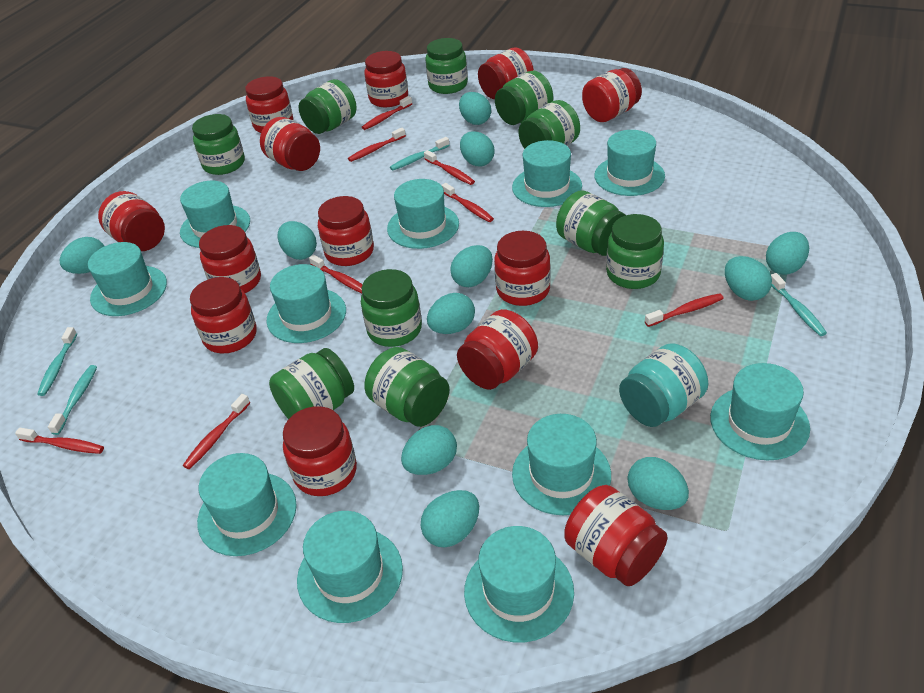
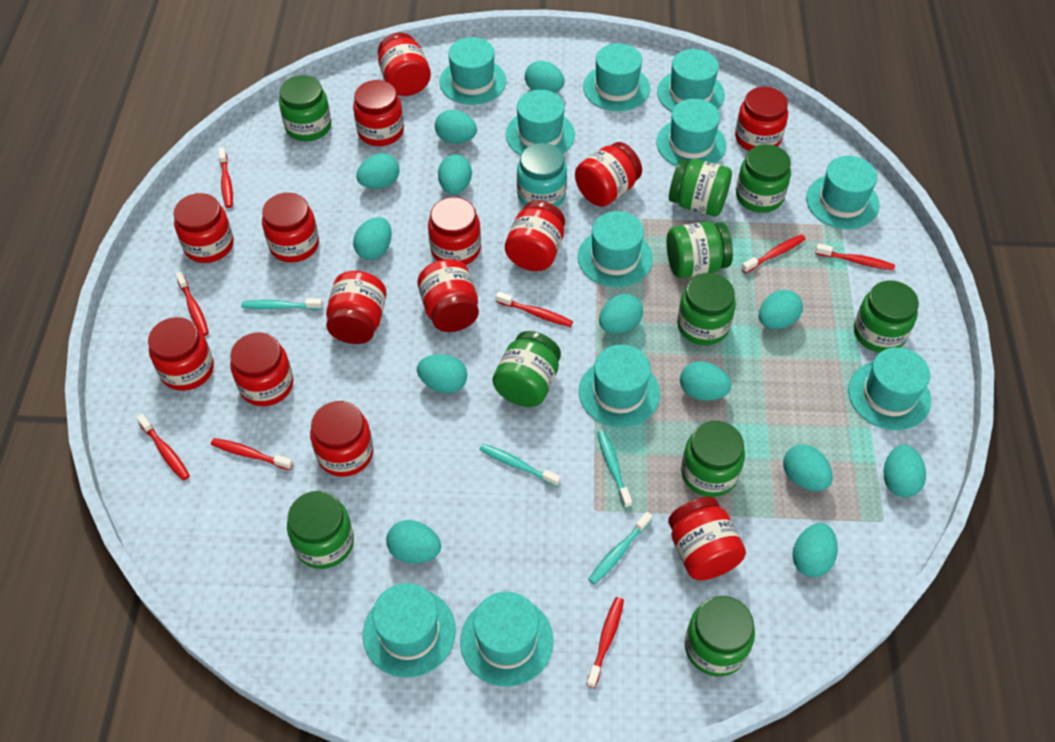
red jar: 13 -> 14
turquoise egg: 11 -> 13

